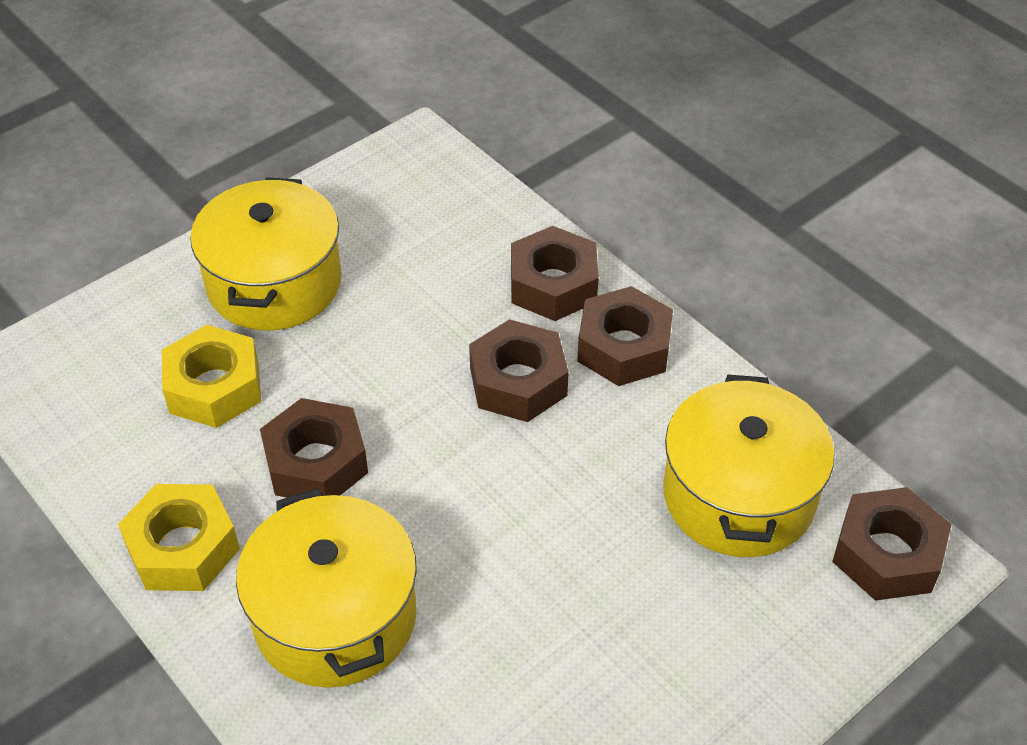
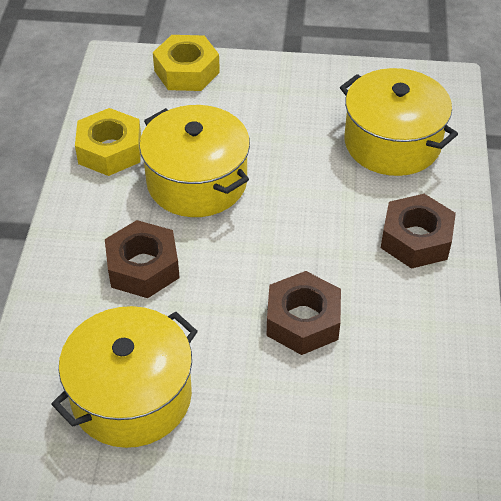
brown nut: 5 -> 3

